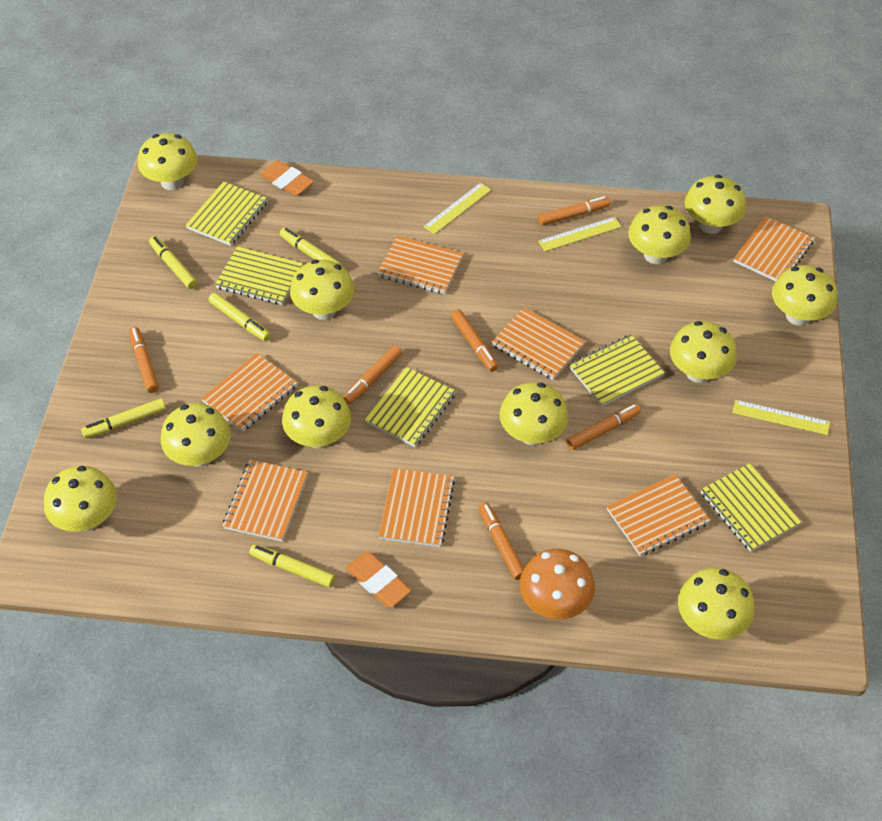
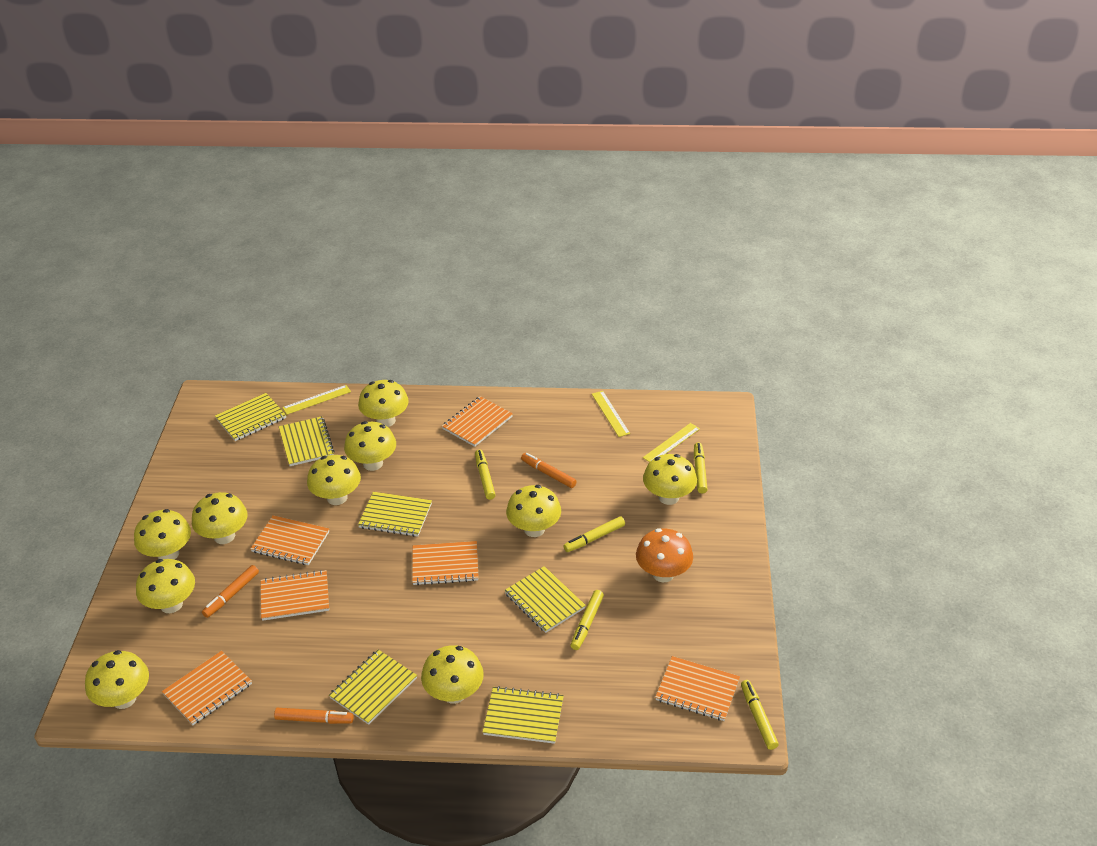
orange eraser: 2 -> 0
orange marker: 6 -> 3
orange notebook: 7 -> 6
yellow mushroom: 11 -> 10
yellow notebook: 5 -> 6

